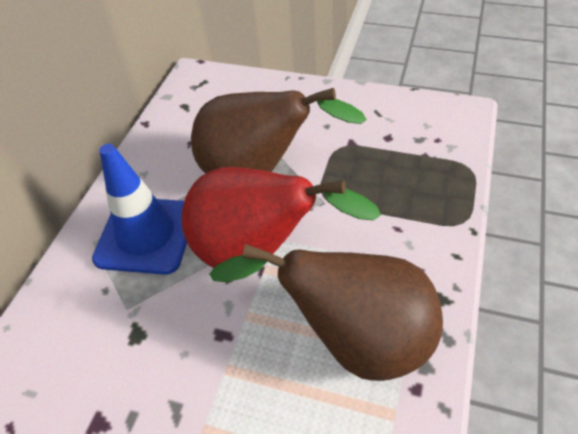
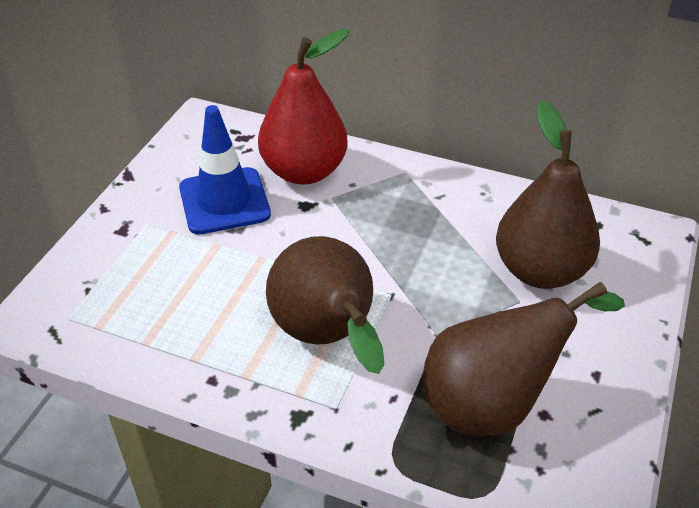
brown pear: 2 -> 3

